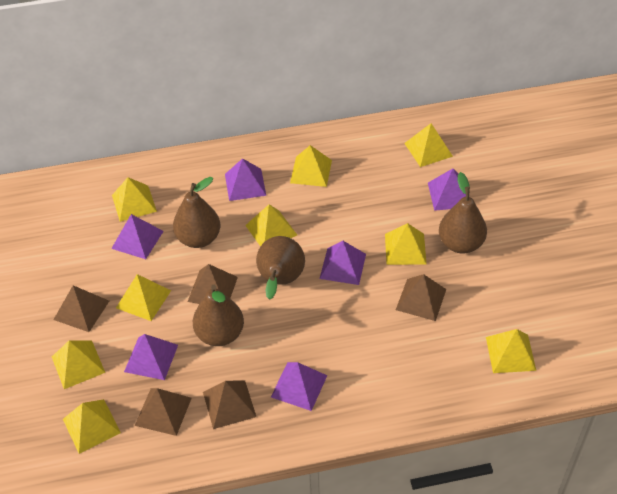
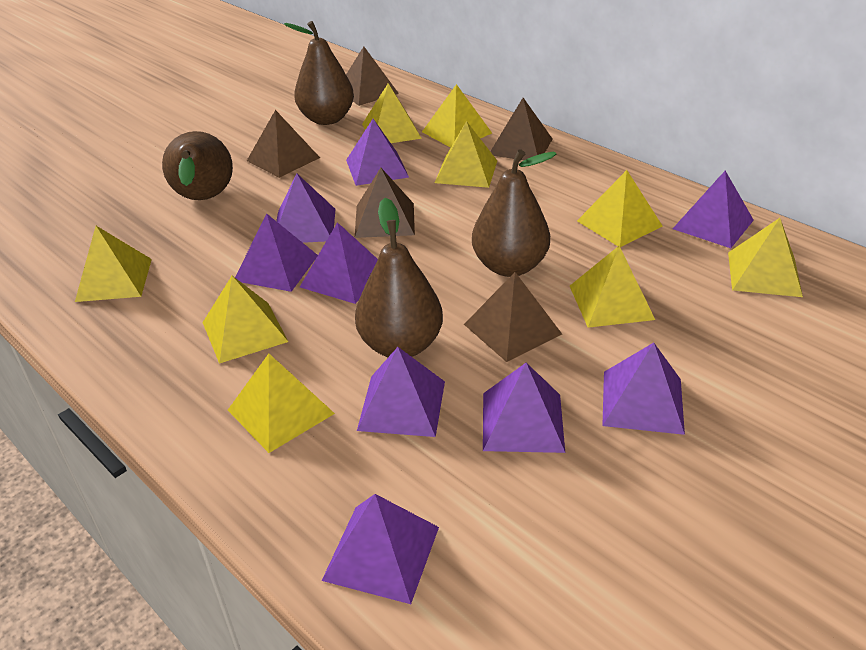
purple pyramid: 6 -> 9

